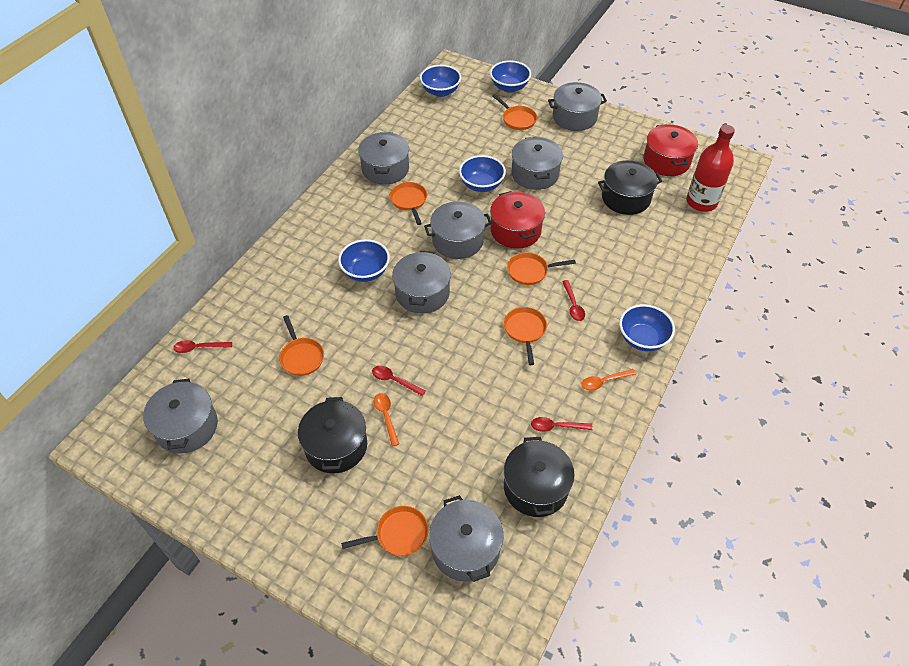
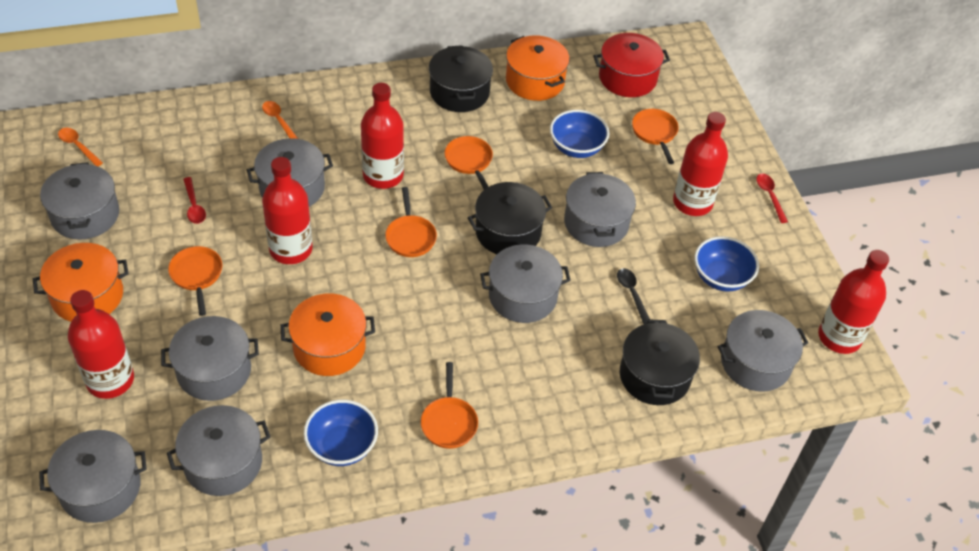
black spoon: 0 -> 1
blue bowl: 5 -> 3
grey pot: 7 -> 8
orange pan: 6 -> 5
orange pot: 0 -> 3
red bottle: 1 -> 5
red pot: 2 -> 1
red spoon: 4 -> 2

